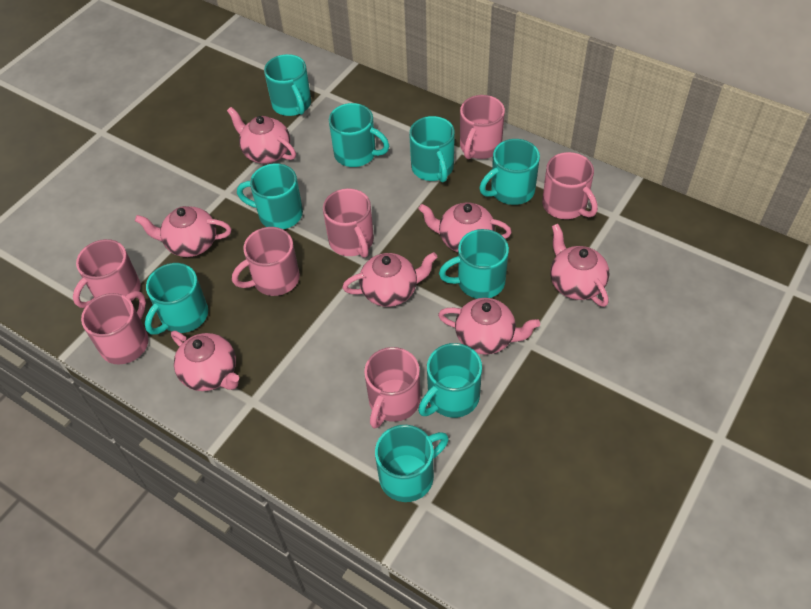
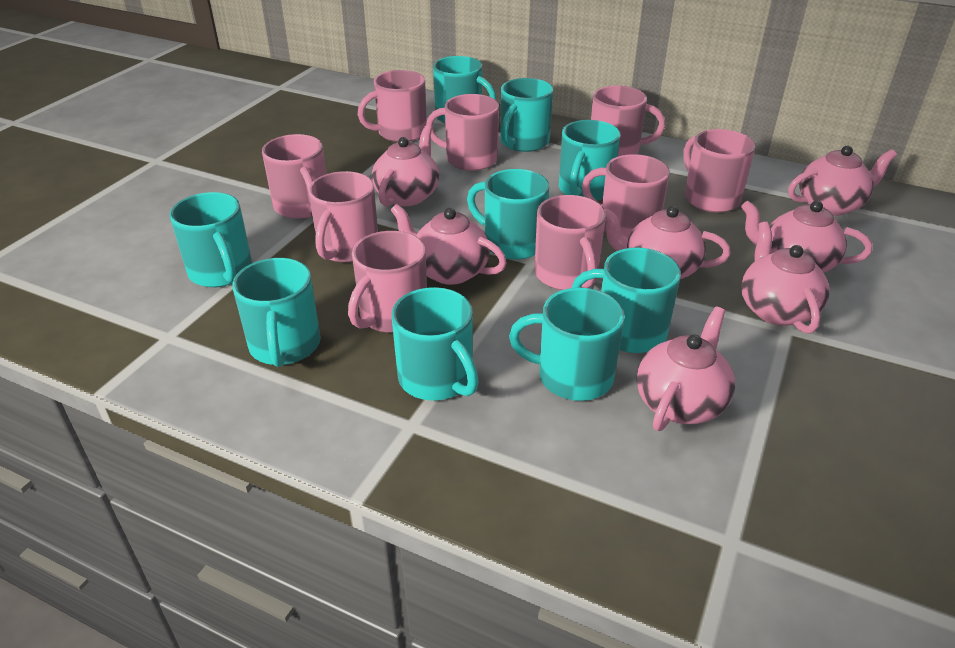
pink mug: 7 -> 9

